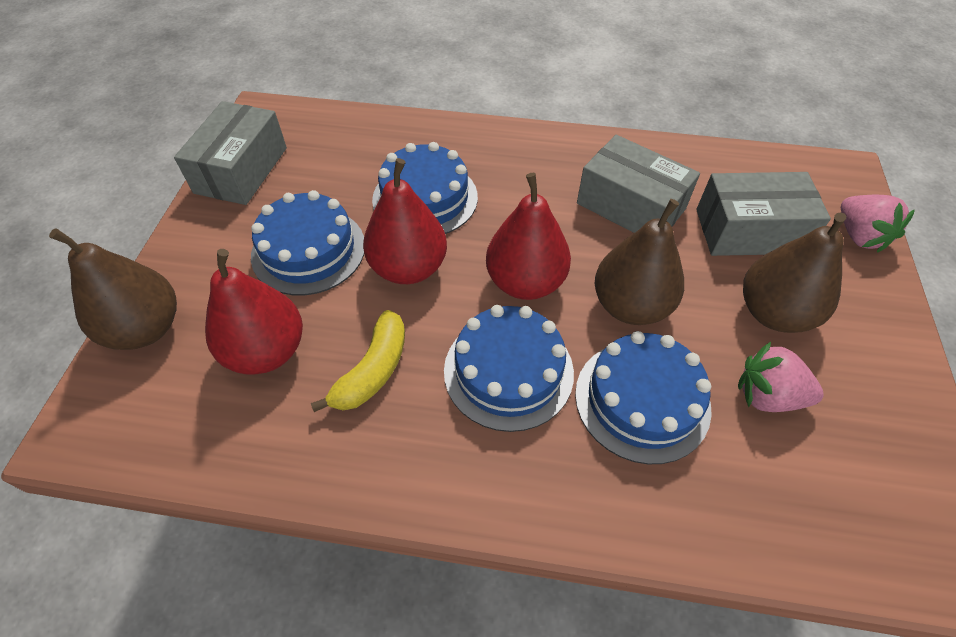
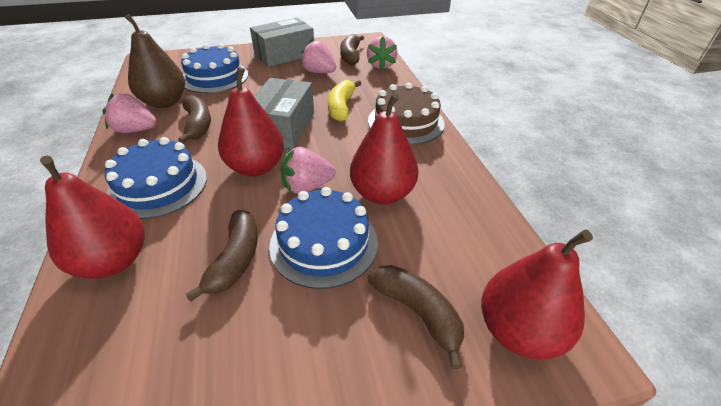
blue cake: 4 -> 3
brown banana: 0 -> 4
brown cake: 0 -> 1
brown pear: 3 -> 1
grey box: 3 -> 2
pink strawberry: 2 -> 4
red pear: 3 -> 4

